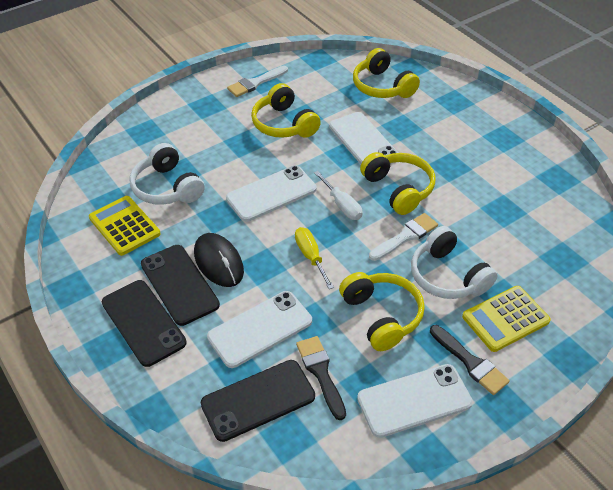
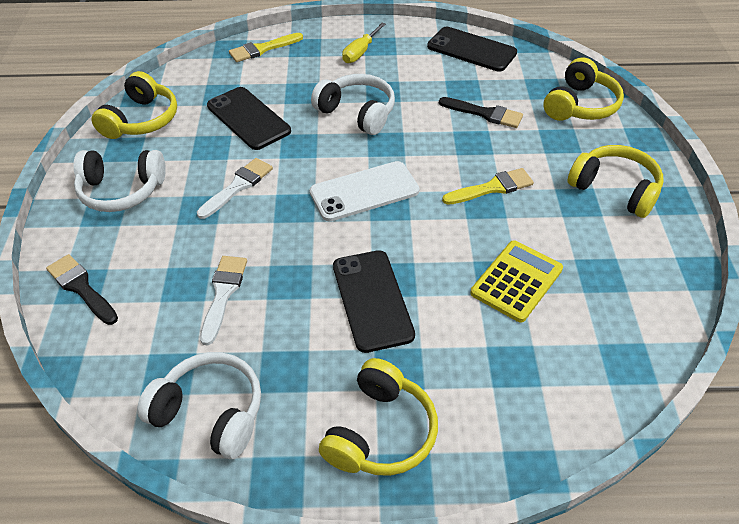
black mouse: 1 -> 0
white headphones: 2 -> 3
white phone: 4 -> 1
white screwdriver: 1 -> 0
yellow brush: 0 -> 2
yellow calculator: 2 -> 1

